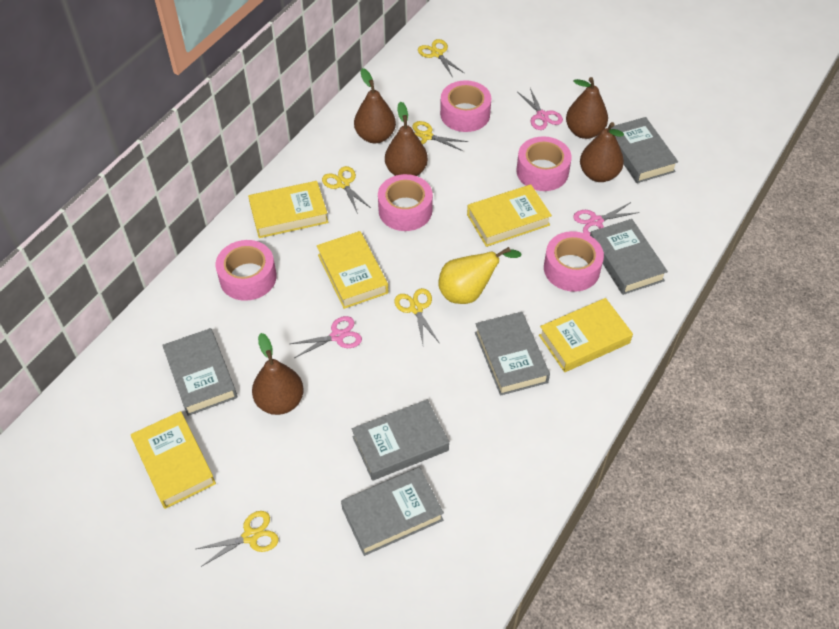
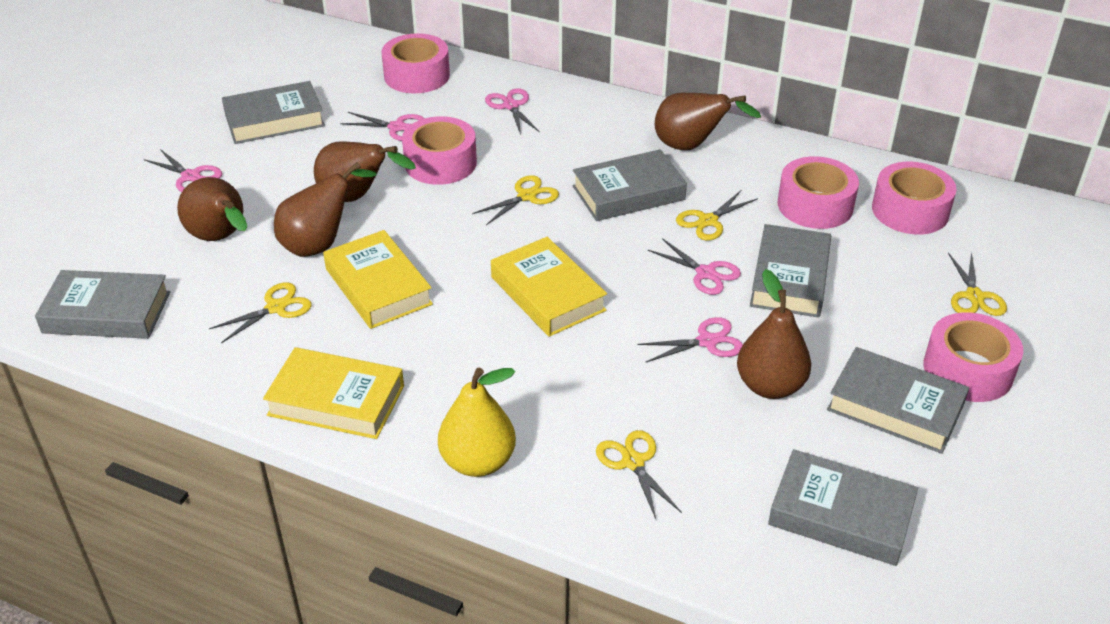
pink scissors: 3 -> 5
yellow book: 5 -> 3

